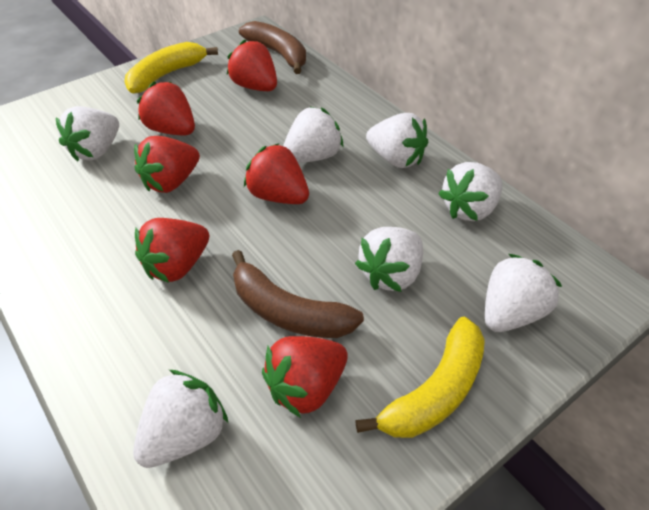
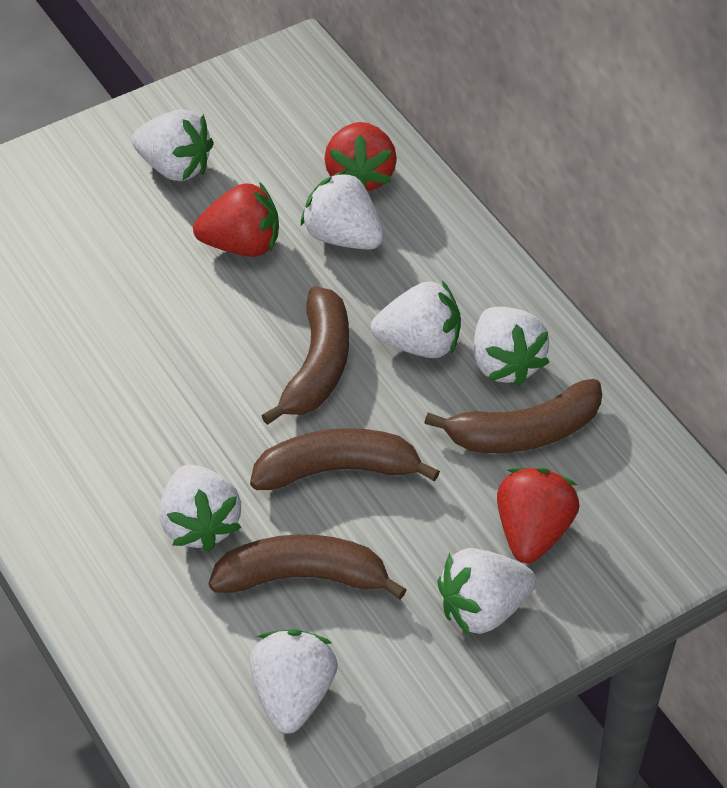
brown banana: 2 -> 4
red strawberry: 6 -> 3
yellow banana: 2 -> 0

